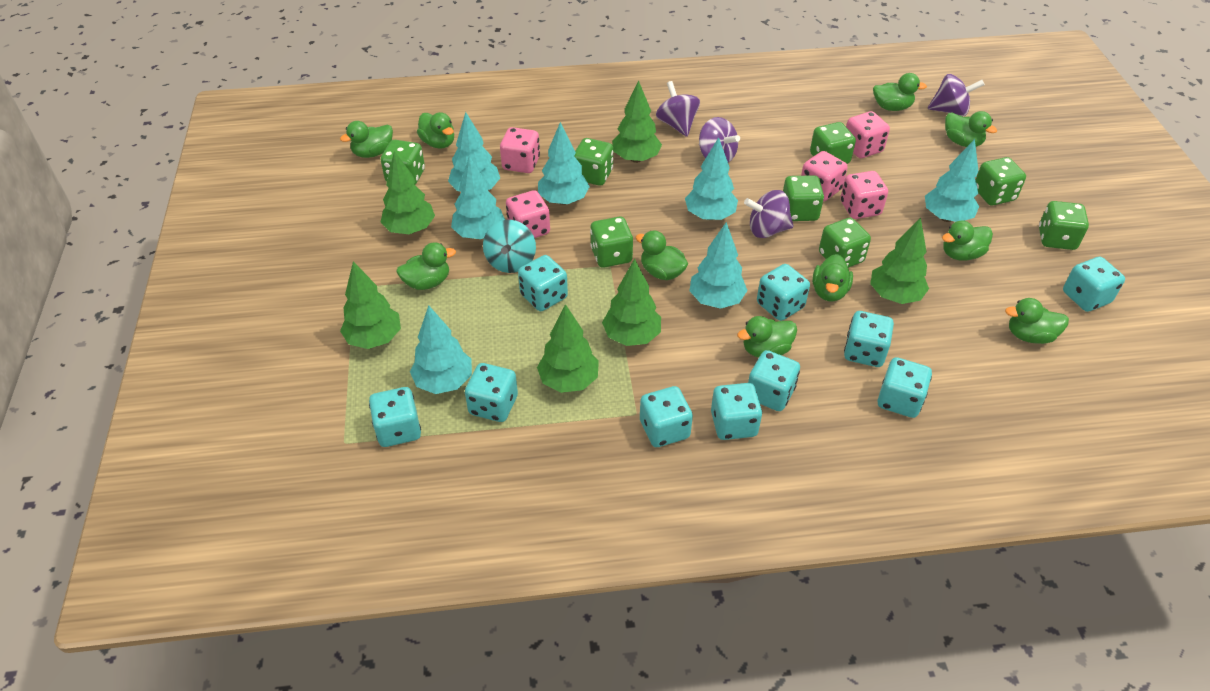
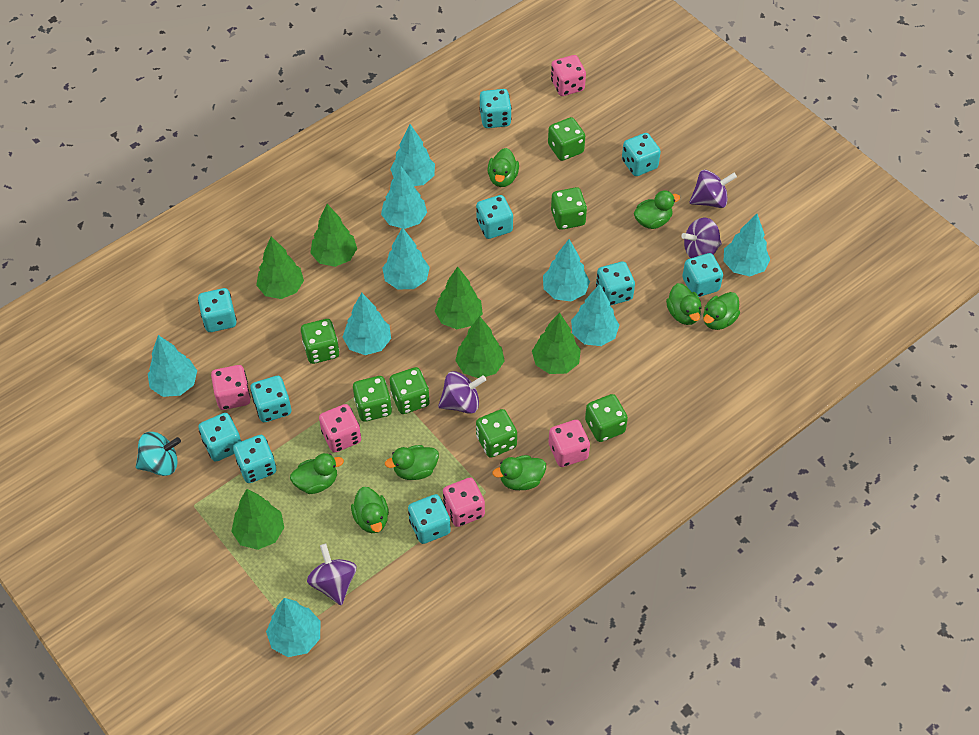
green dice: 8 -> 7
green duck: 10 -> 8
turquoise tree: 7 -> 9

